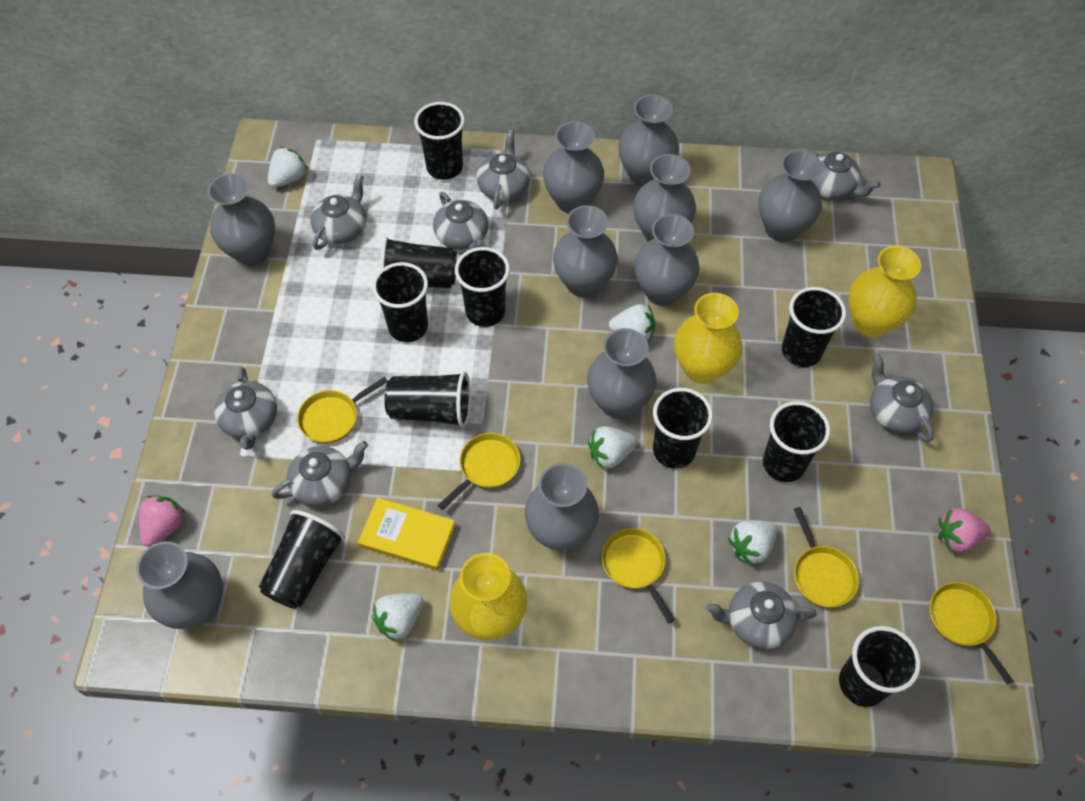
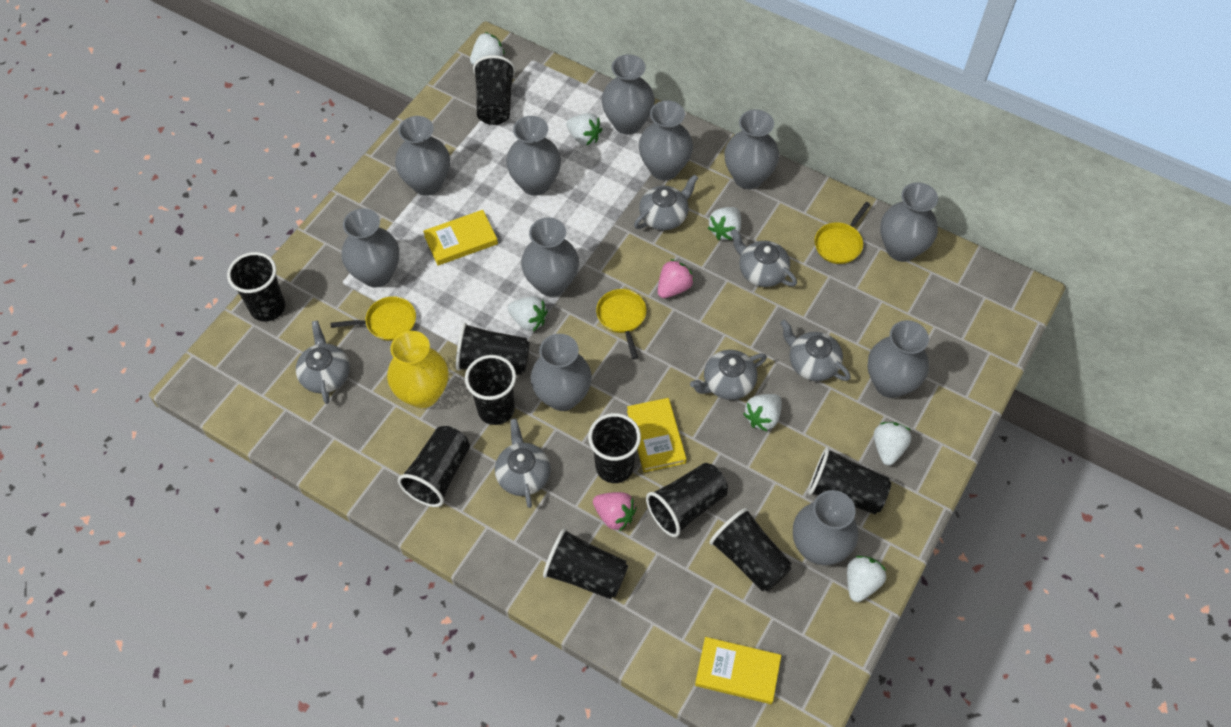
grey teapot: 8 -> 6
grey vase: 10 -> 11
white strawberry: 5 -> 7
yellow book: 1 -> 3
yellow pan: 5 -> 3
yellow vase: 3 -> 1

